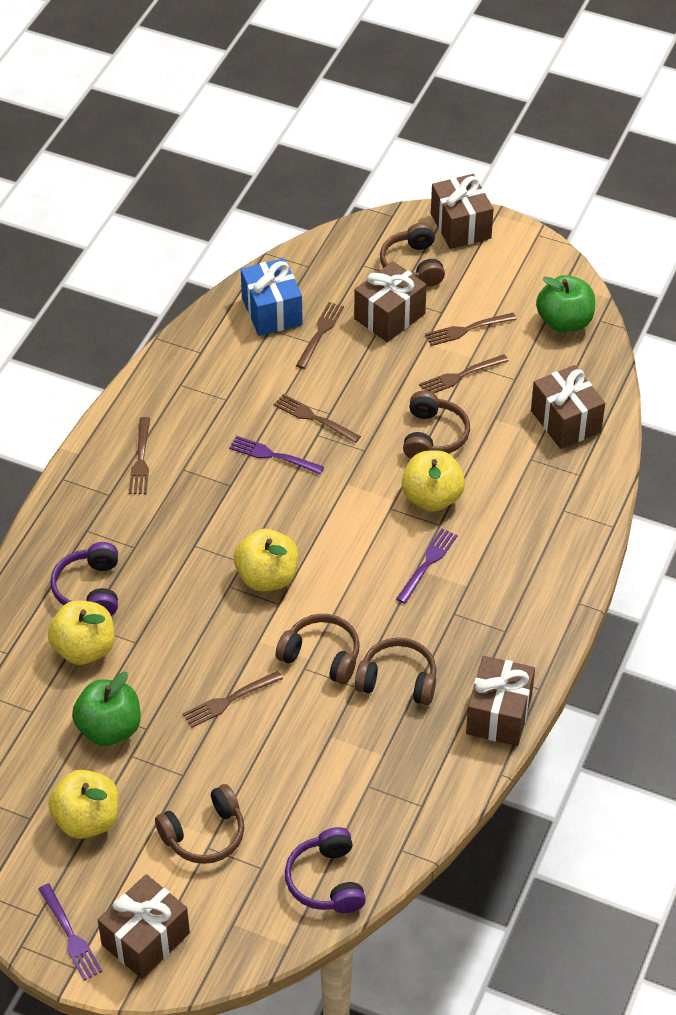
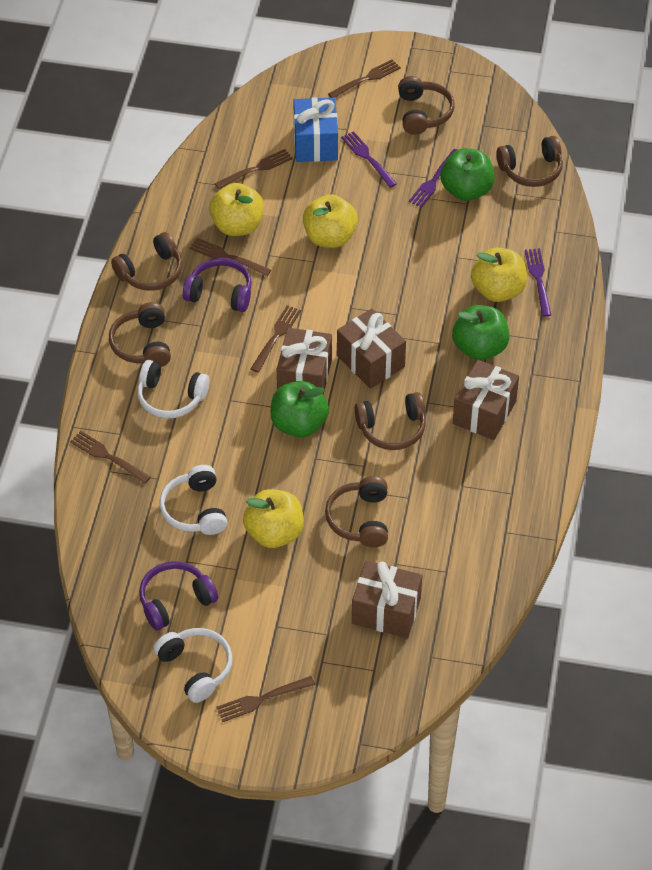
brown gift: 5 -> 4
brown headphones: 5 -> 6
green apple: 2 -> 3
white headphones: 0 -> 3

